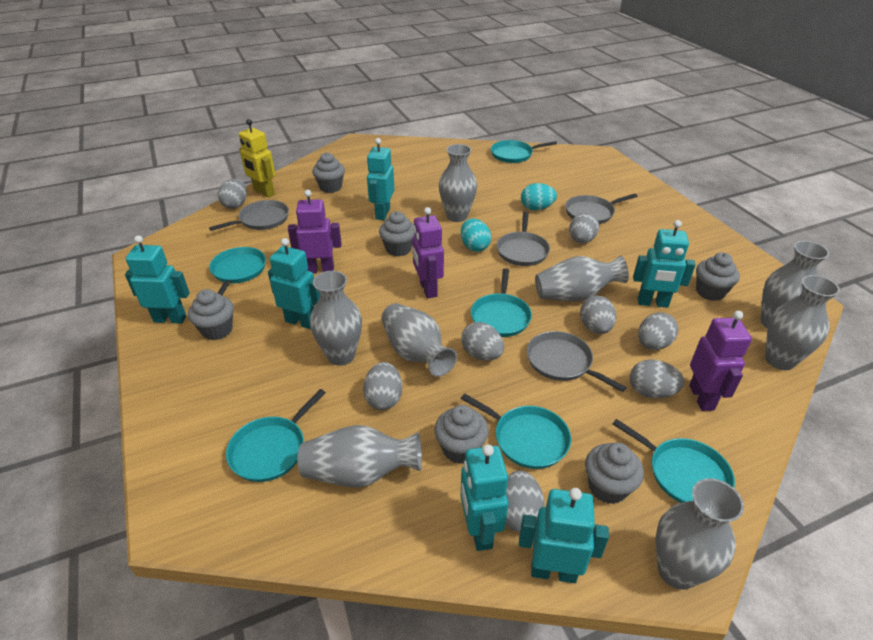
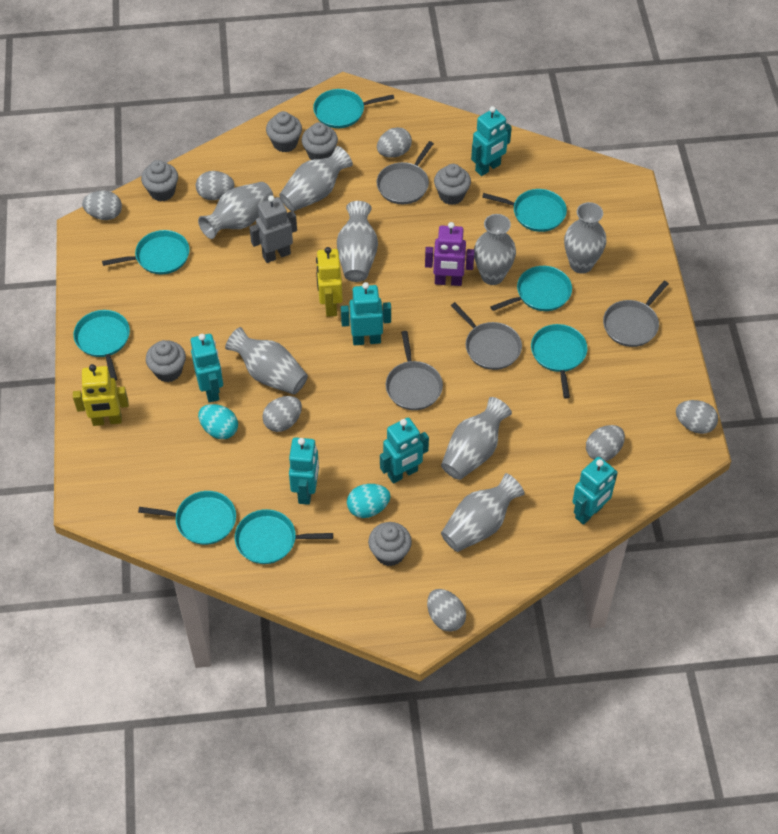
grey egg: 8 -> 7
grey robot: 0 -> 1
purple robot: 3 -> 1
turquoise pan: 6 -> 8
yellow robot: 1 -> 2

